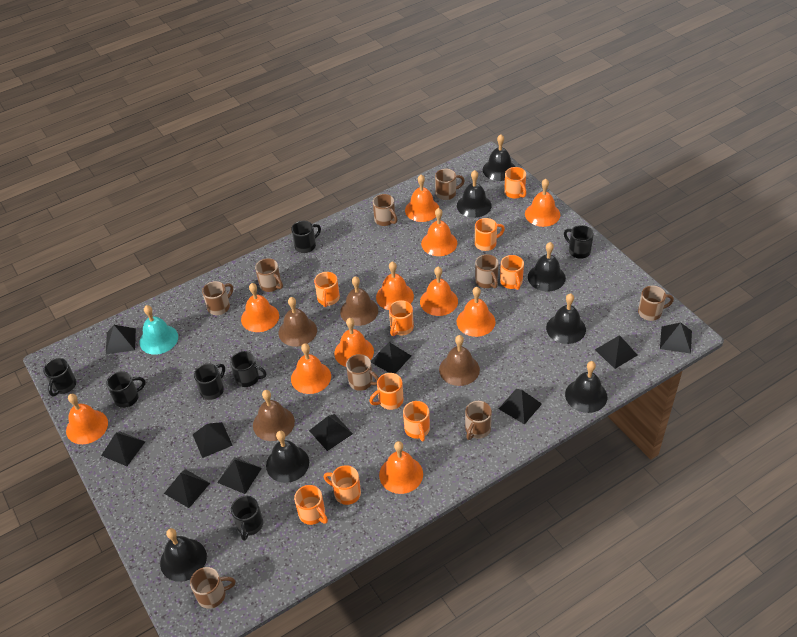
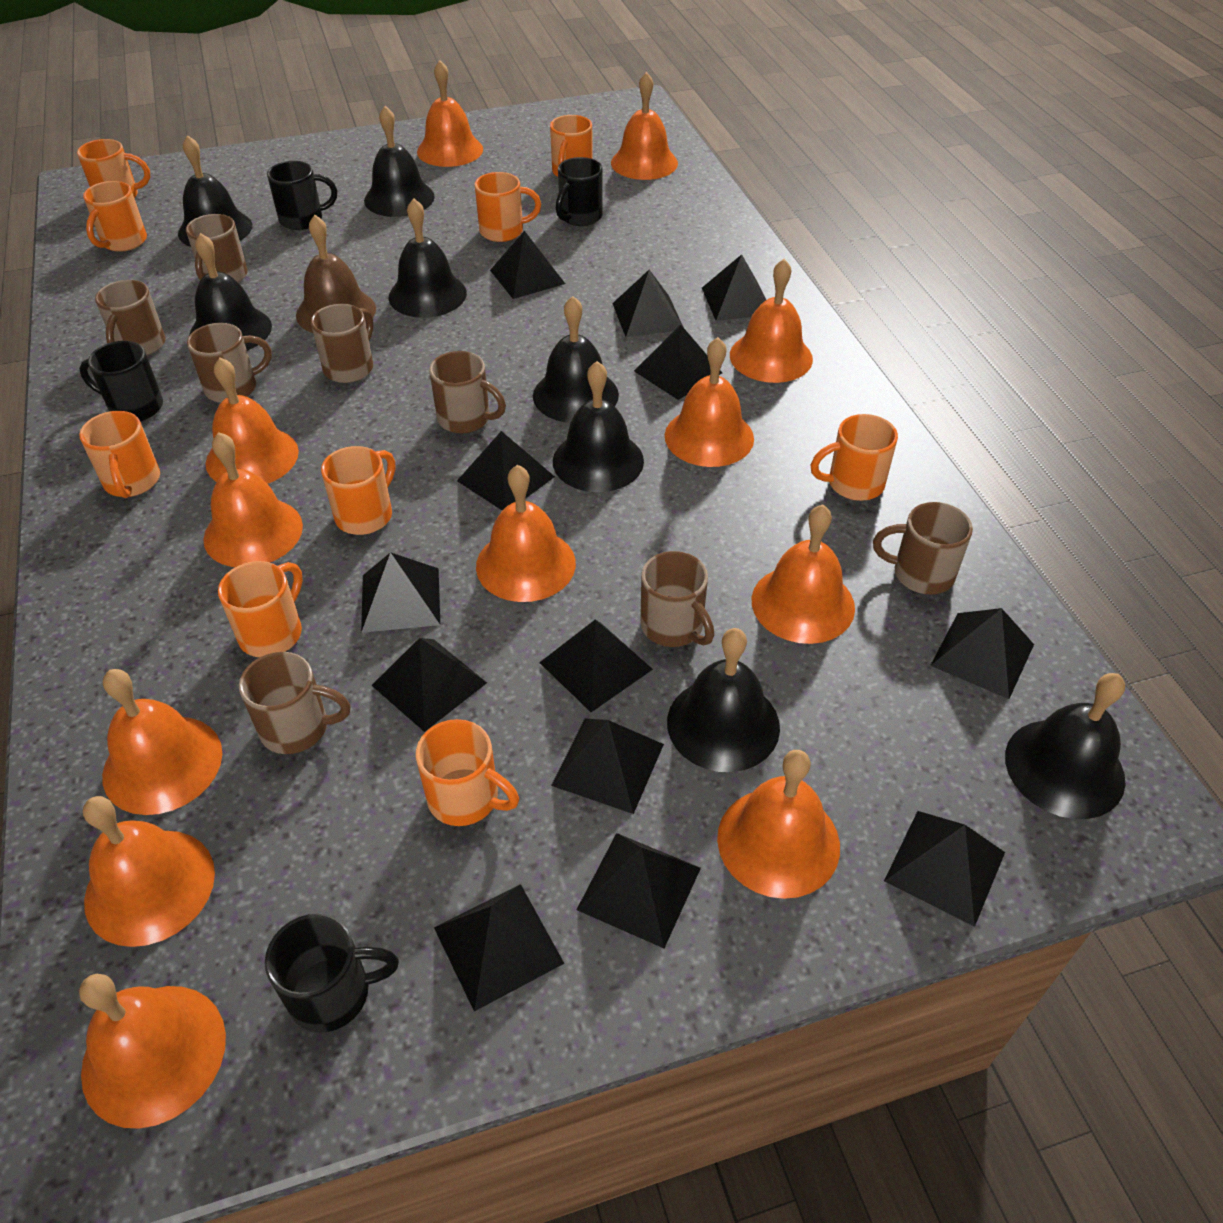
black bell: 7 -> 8
black mug: 7 -> 4
black pyramid: 10 -> 13
brown bell: 4 -> 1
brown mug: 9 -> 8
orange bell: 11 -> 12
turquoise bell: 1 -> 0

